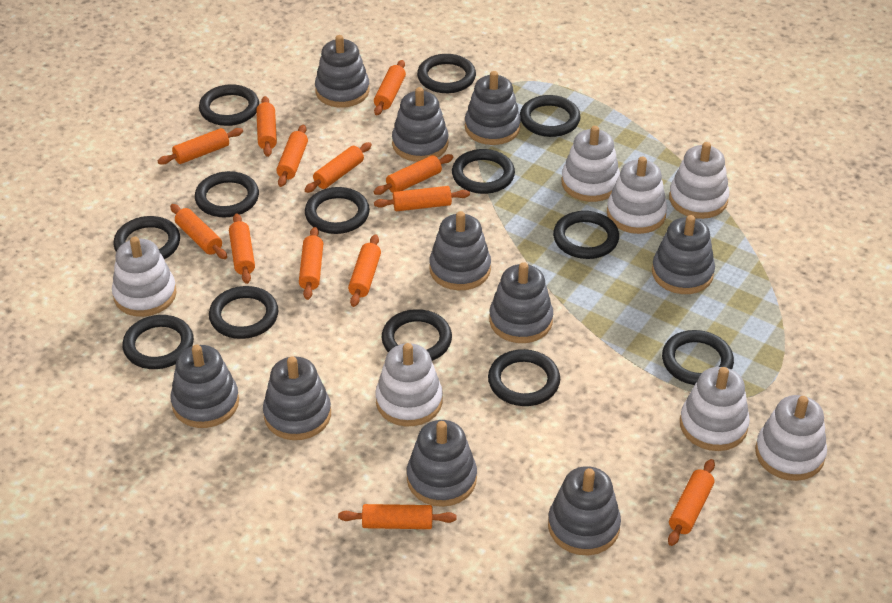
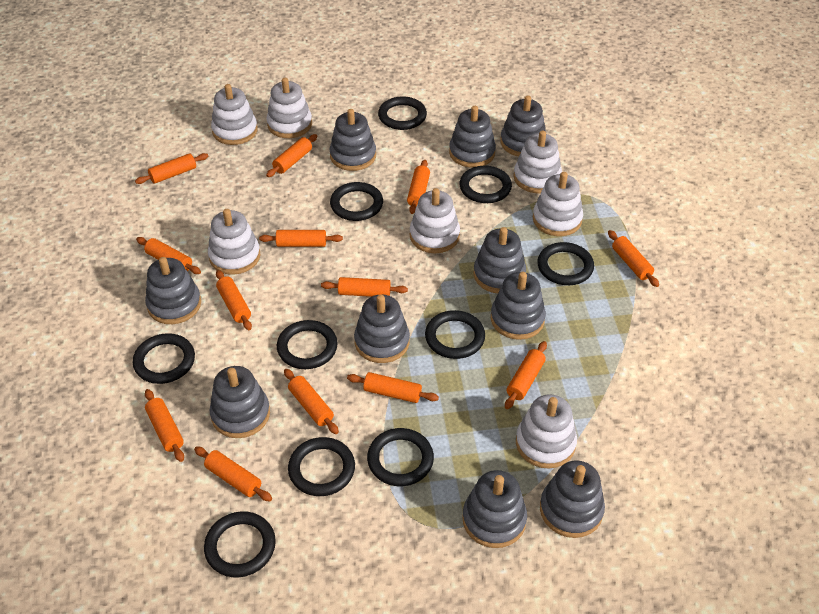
black ring: 13 -> 10

